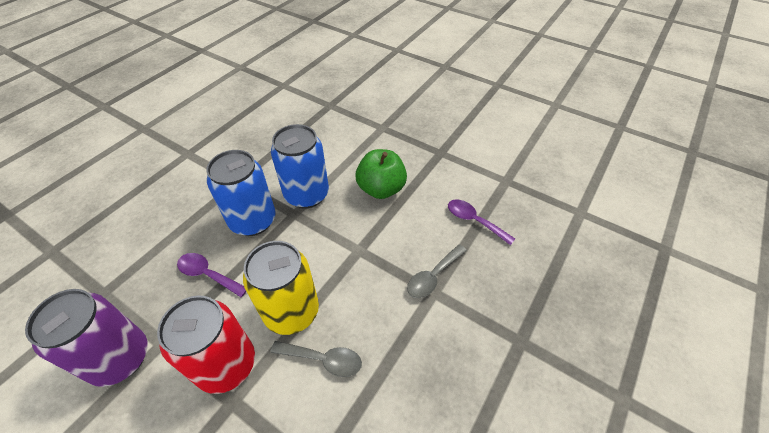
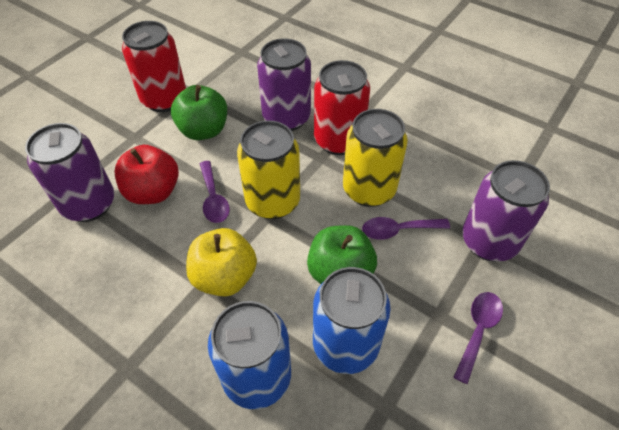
green apple: 1 -> 2
grey spoon: 2 -> 0
purple can: 1 -> 3
purple spoon: 2 -> 3
red apple: 0 -> 1
red can: 1 -> 2
yellow apple: 0 -> 1
yellow can: 1 -> 2

